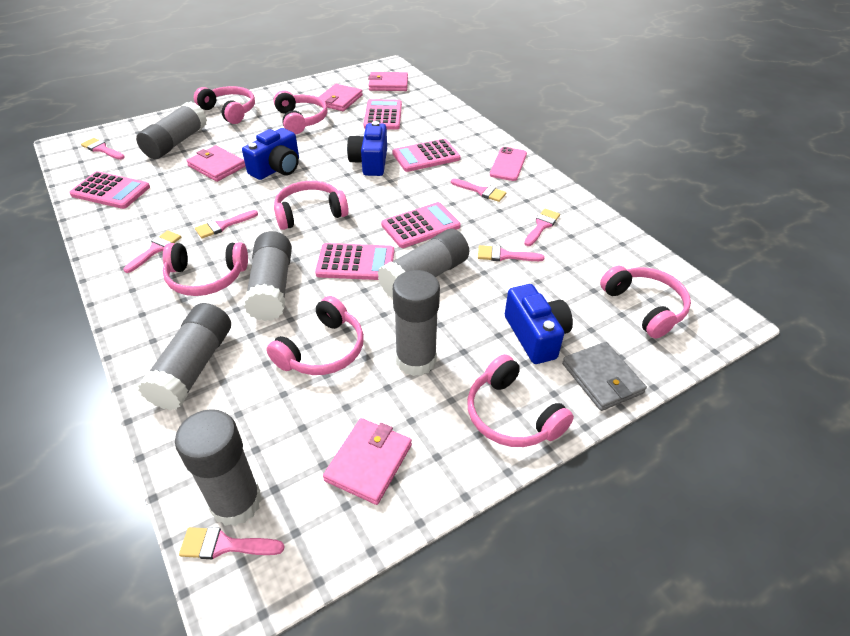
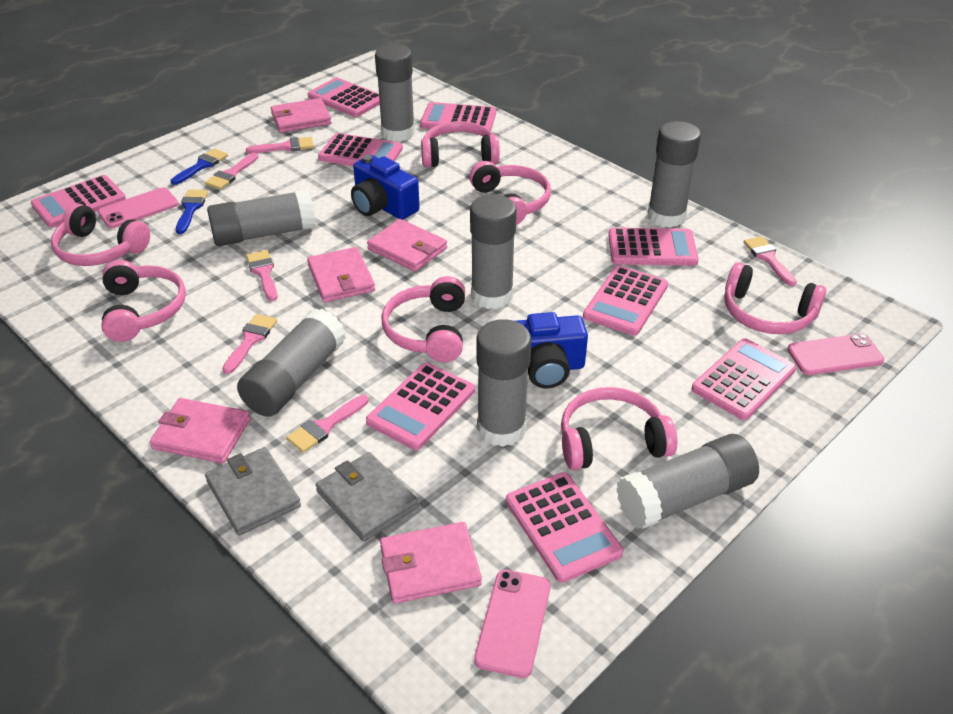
blue brush: 0 -> 2
blue camera: 3 -> 2
grey glue stick: 6 -> 7
grey wallet: 1 -> 2
pink brush: 7 -> 6
pink calculator: 5 -> 9
pink phone: 1 -> 3
pink wallet: 4 -> 5

